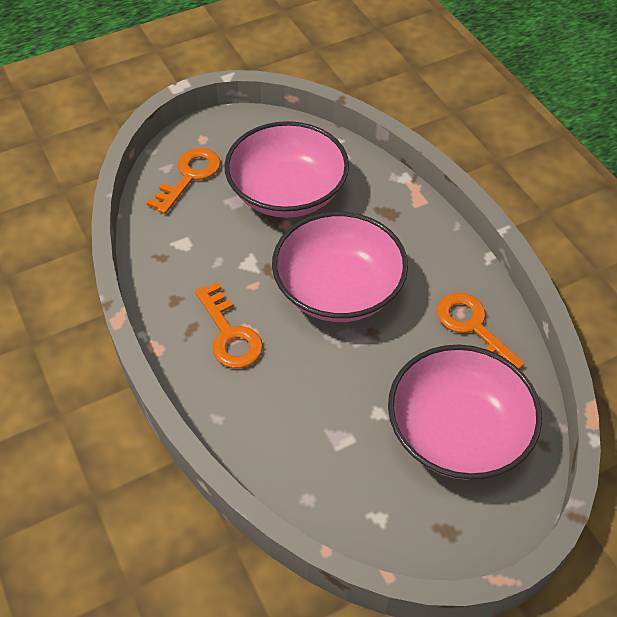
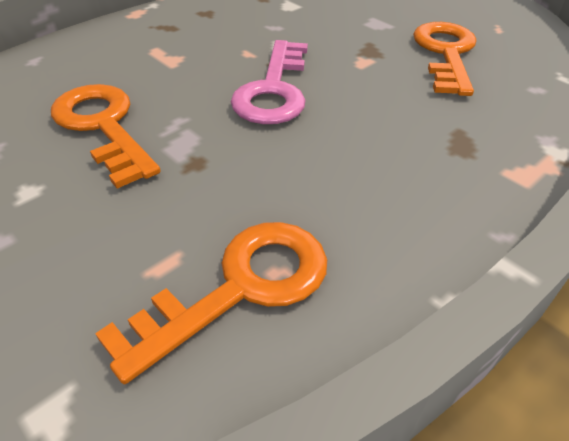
pink bowl: 3 -> 0
pink key: 0 -> 1

